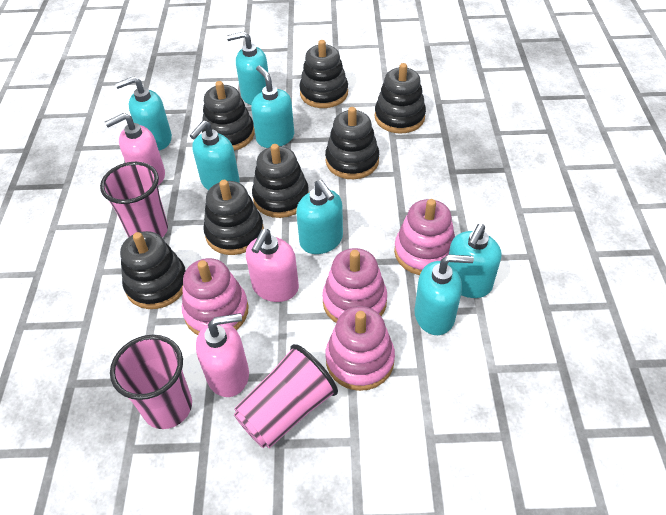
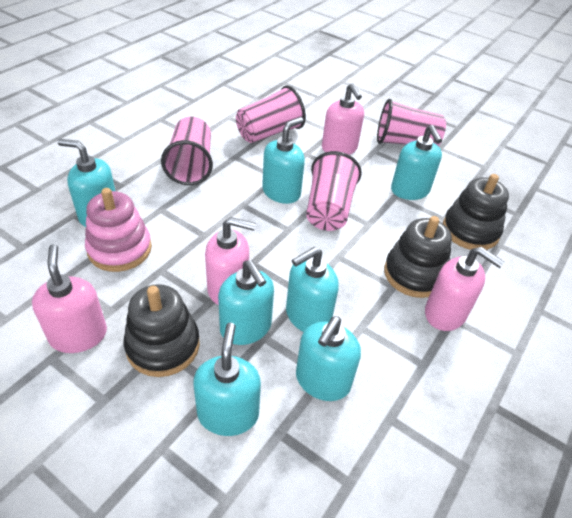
black stacking toy: 7 -> 3
pink cup: 3 -> 4
pink soap dispenser: 3 -> 4
pink stacking toy: 4 -> 1

